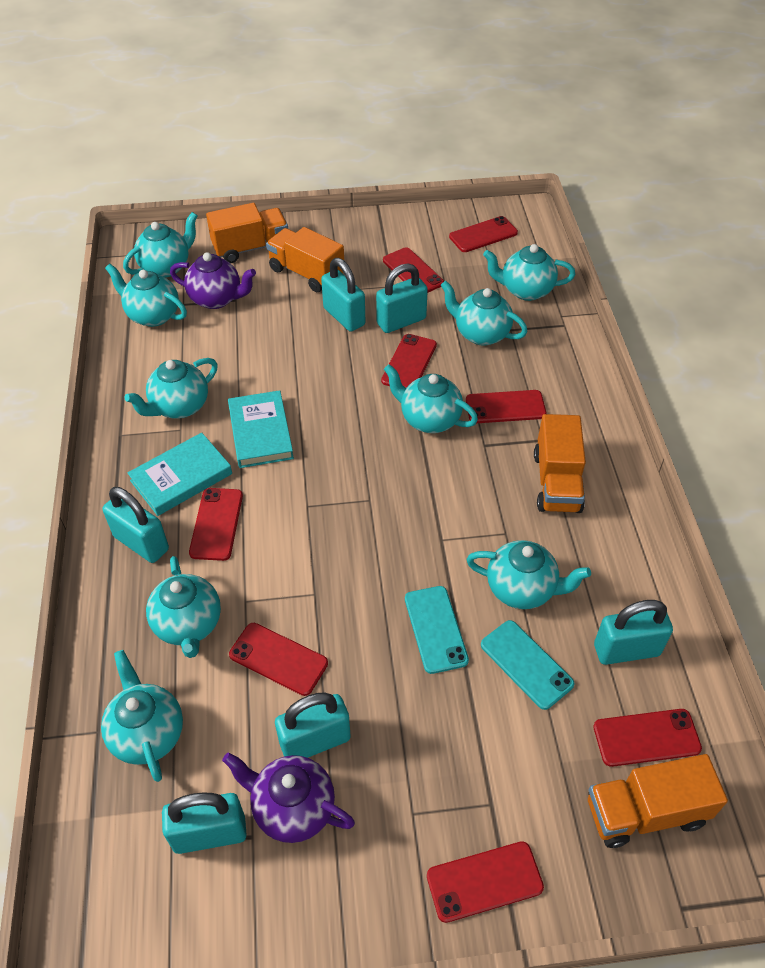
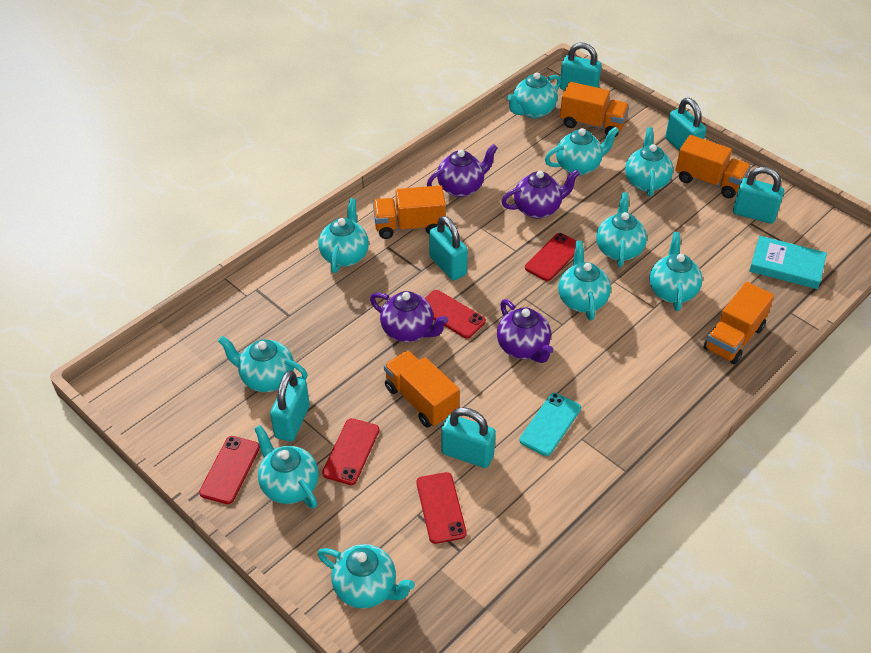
orange truck: 4 -> 5
purple teapot: 2 -> 4
red phone: 8 -> 5
turquoise book: 2 -> 1
turquoise phone: 2 -> 1
turquoise teapot: 9 -> 10

